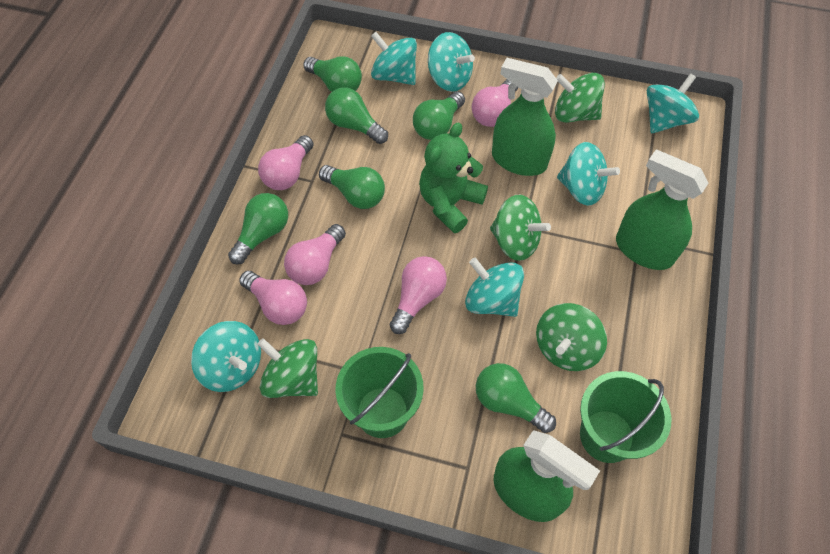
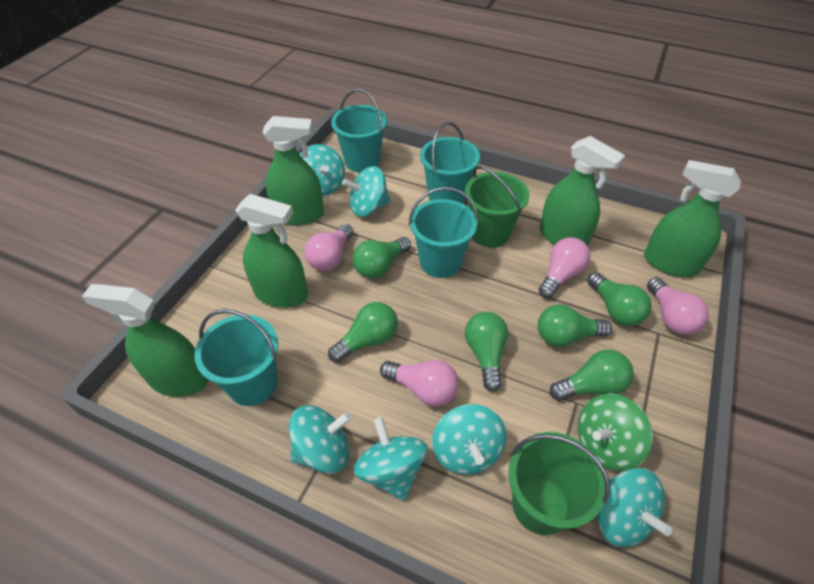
green spinning top: 4 -> 1
green spray bottle: 3 -> 5
green teddy bear: 1 -> 0
pink light bulb: 5 -> 4
turquoise bucket: 0 -> 4

